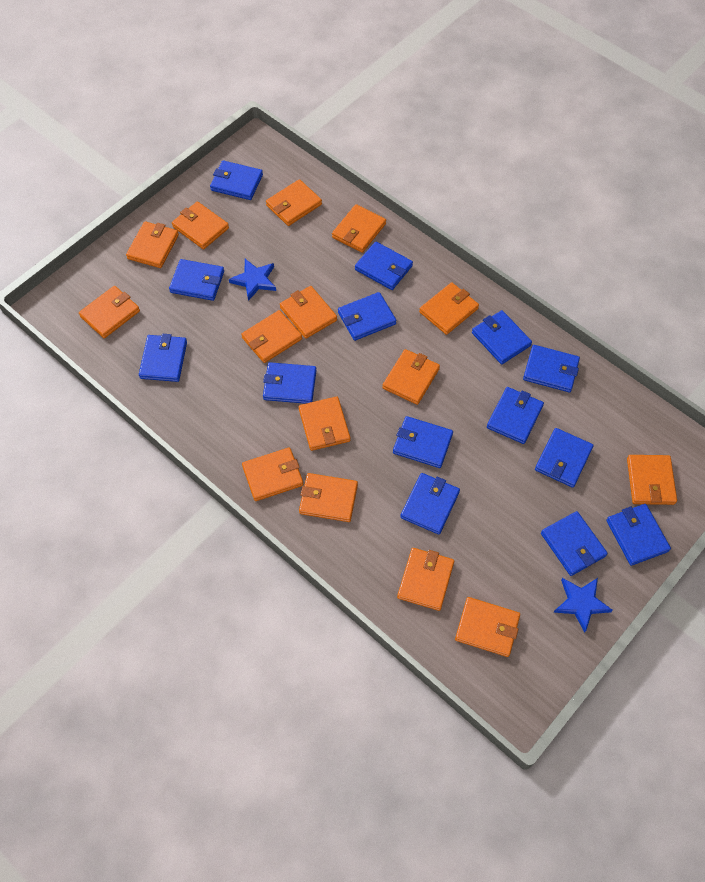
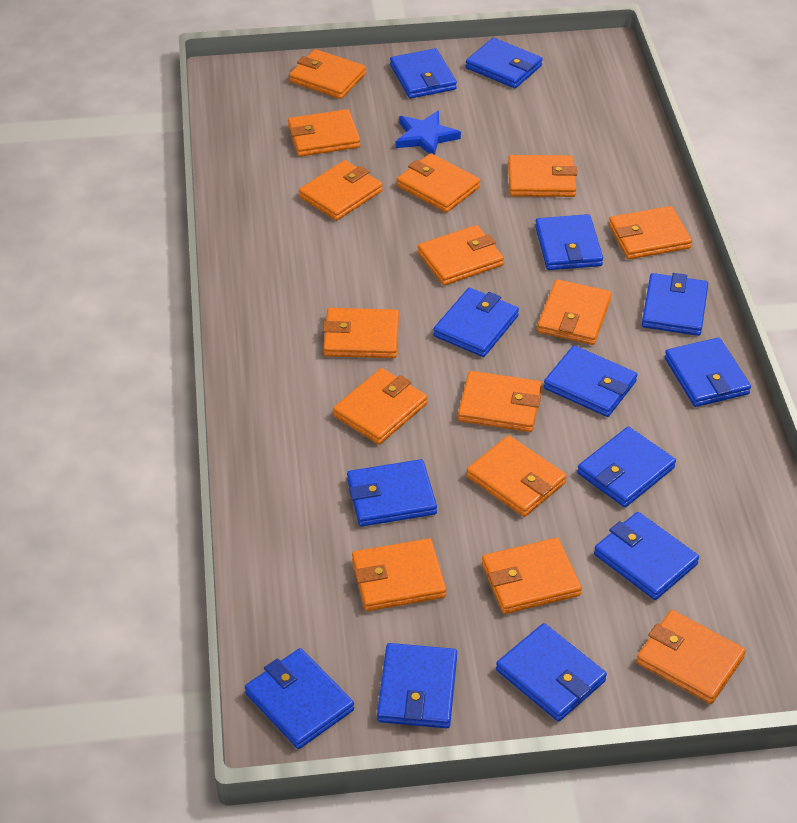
blue star: 2 -> 1
blue wallet: 14 -> 13

